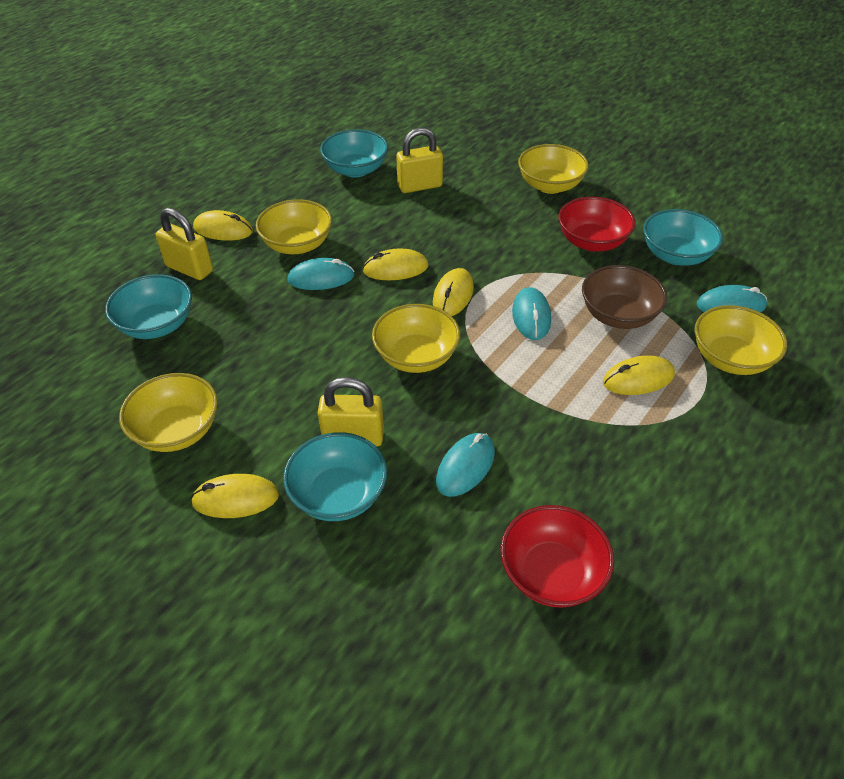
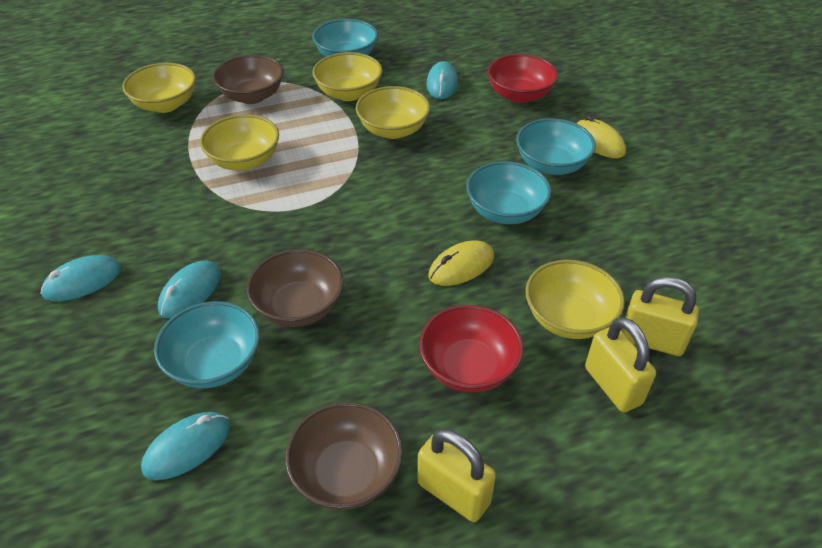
brown bowl: 1 -> 3
yellow mouse: 5 -> 2

